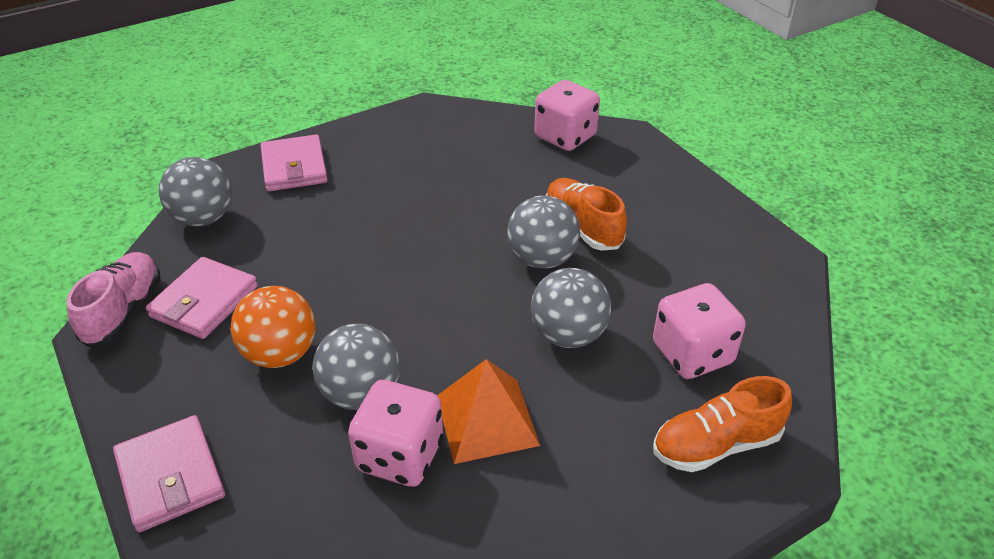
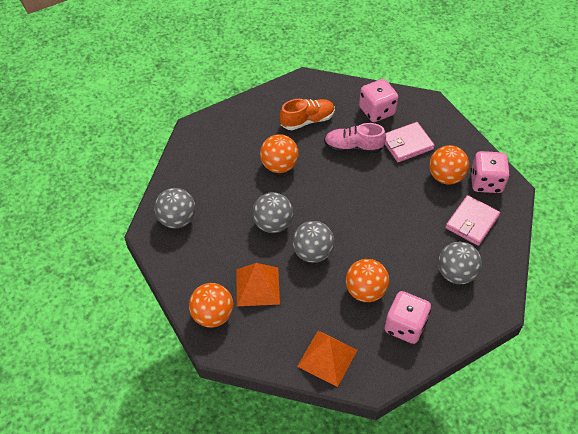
orange ball: 1 -> 4
orange pyramid: 1 -> 2
orange shoe: 2 -> 1
pink wallet: 3 -> 2

